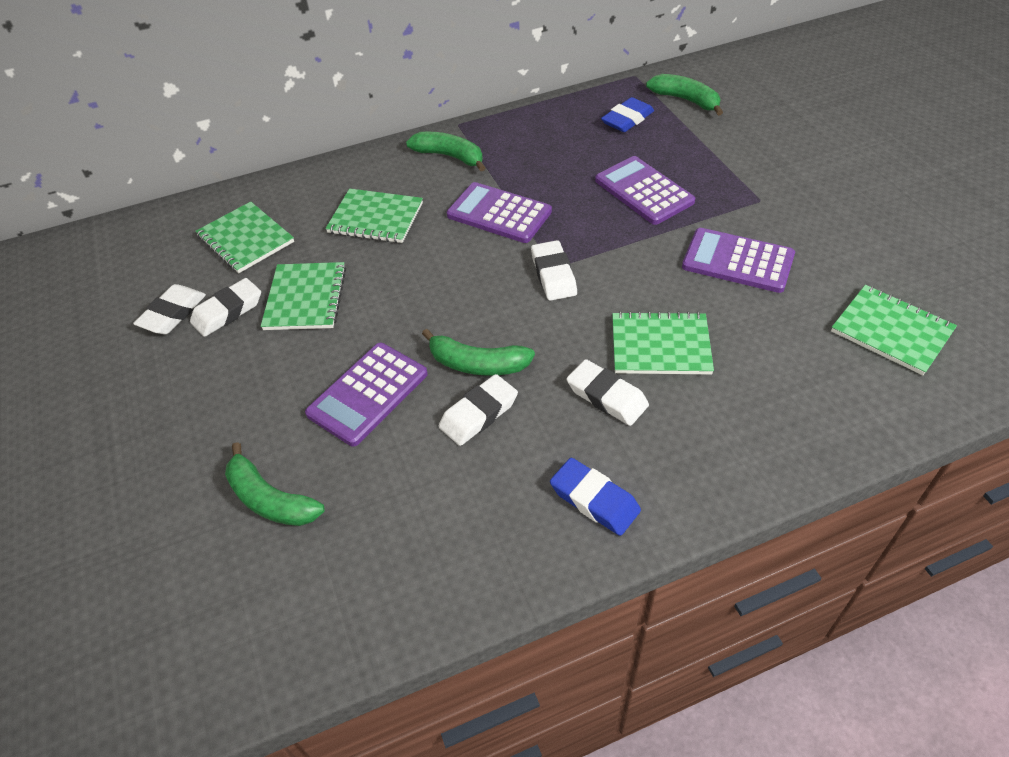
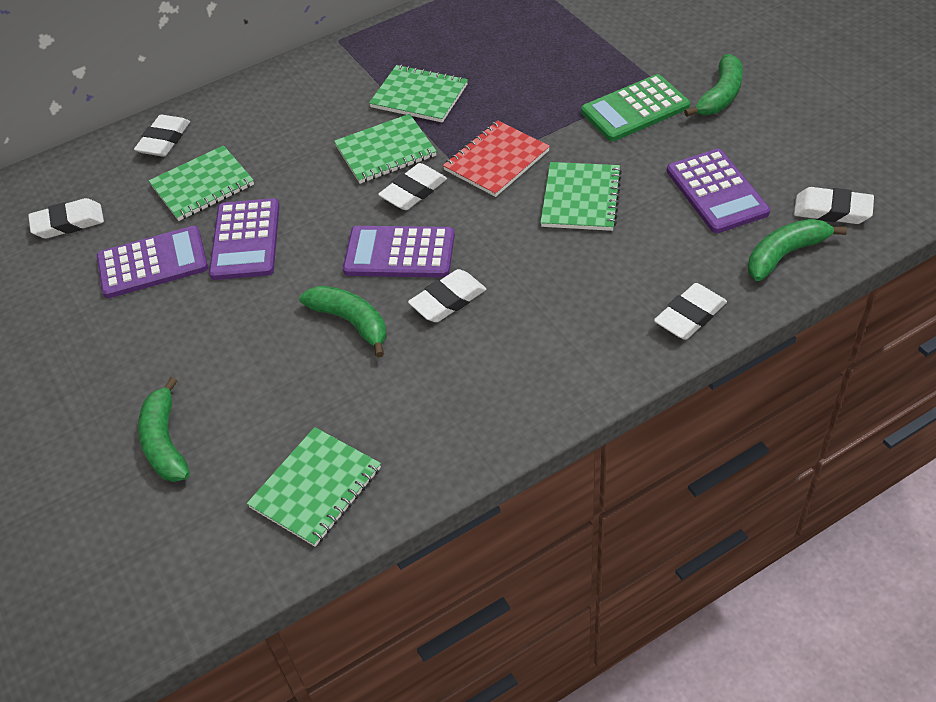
blue eraser: 2 -> 0
green calculator: 0 -> 1
red notebook: 0 -> 1
white eraser: 5 -> 6

